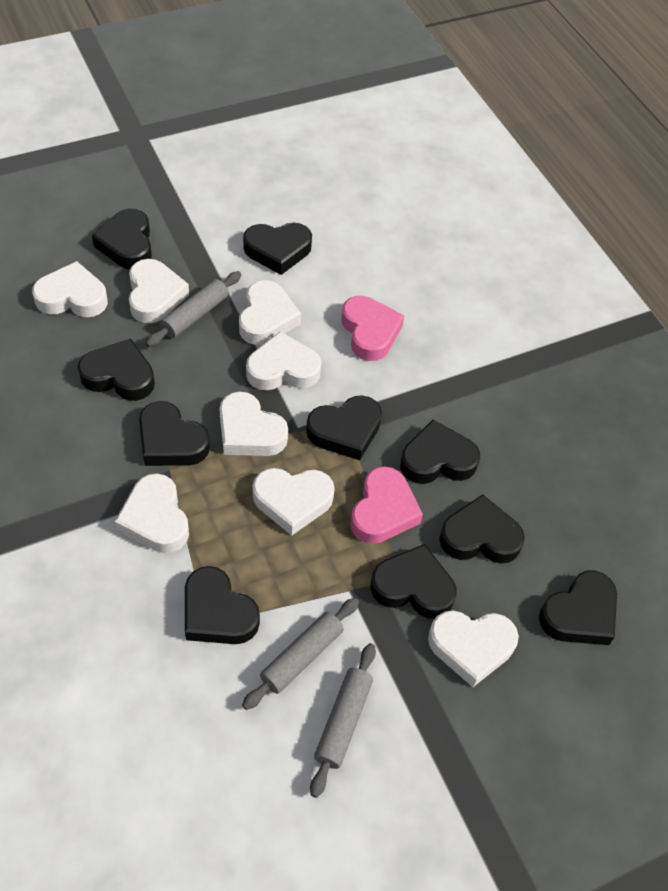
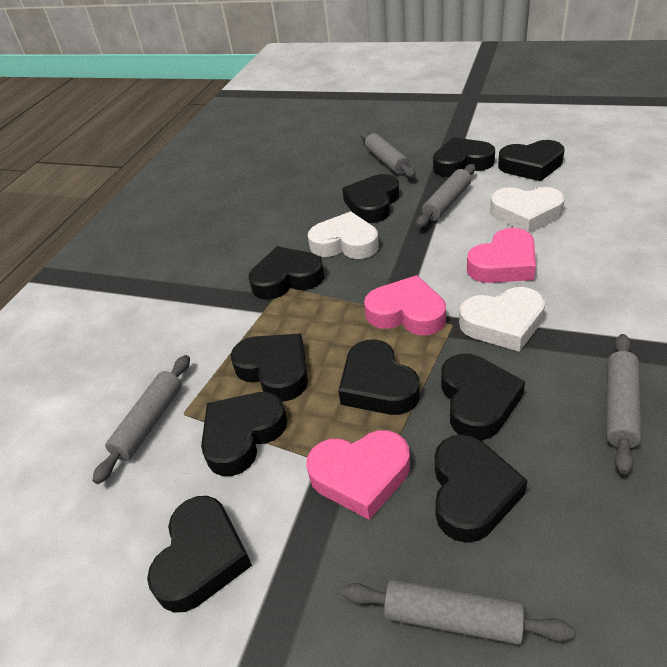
grey rolling pin: 3 -> 5
pink heart: 2 -> 3
white heart: 8 -> 3

